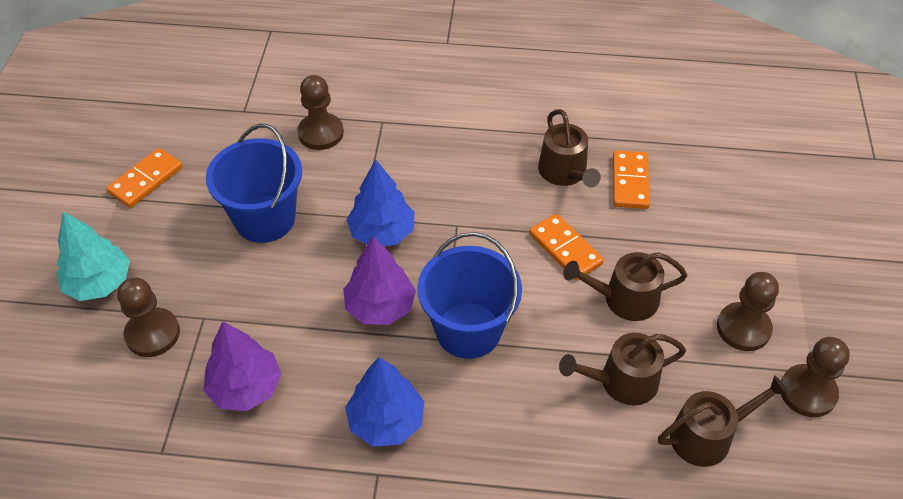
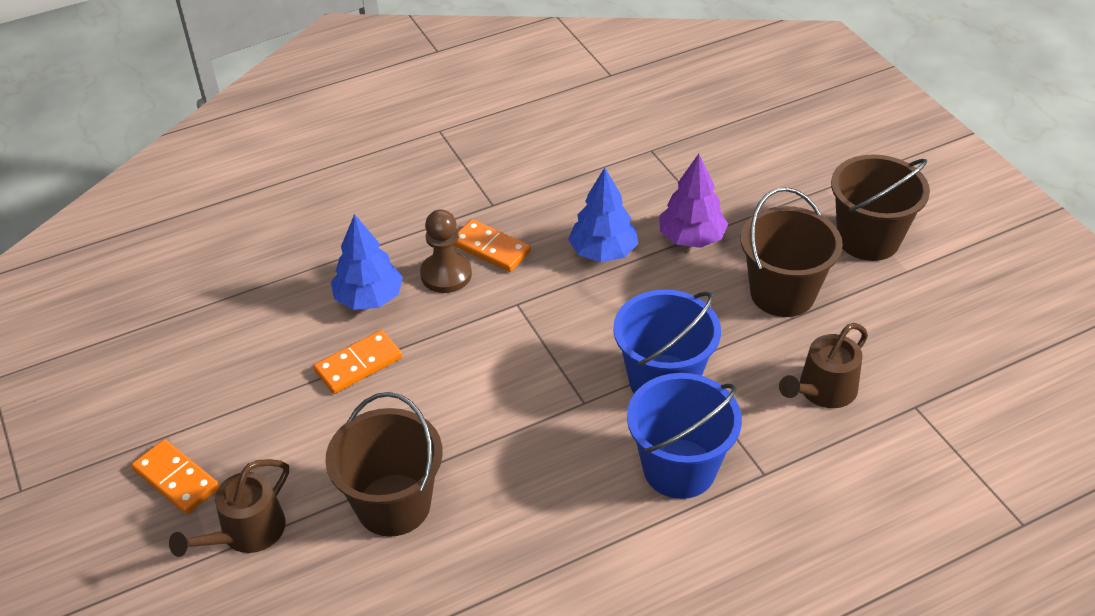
brown bucket: 0 -> 3
brown pawn: 4 -> 1
brown watering can: 4 -> 2
purple tree: 2 -> 1
turquoise tree: 1 -> 0

